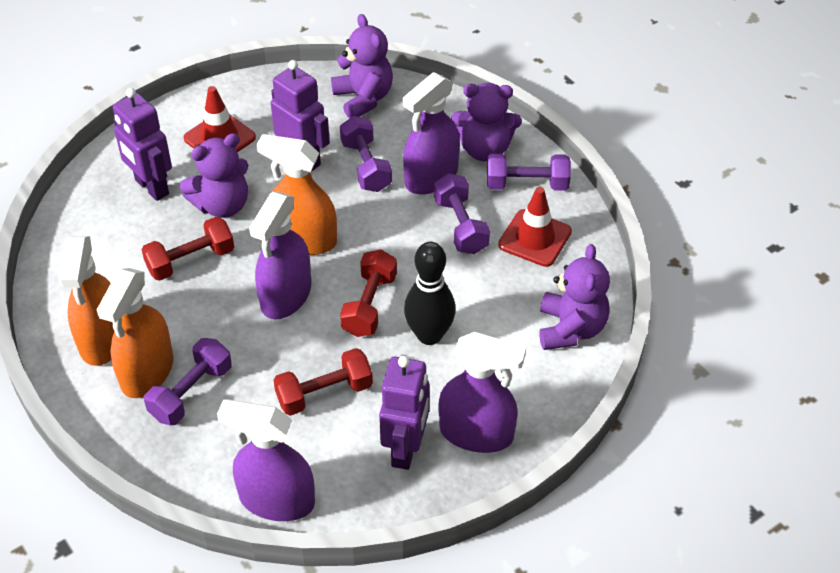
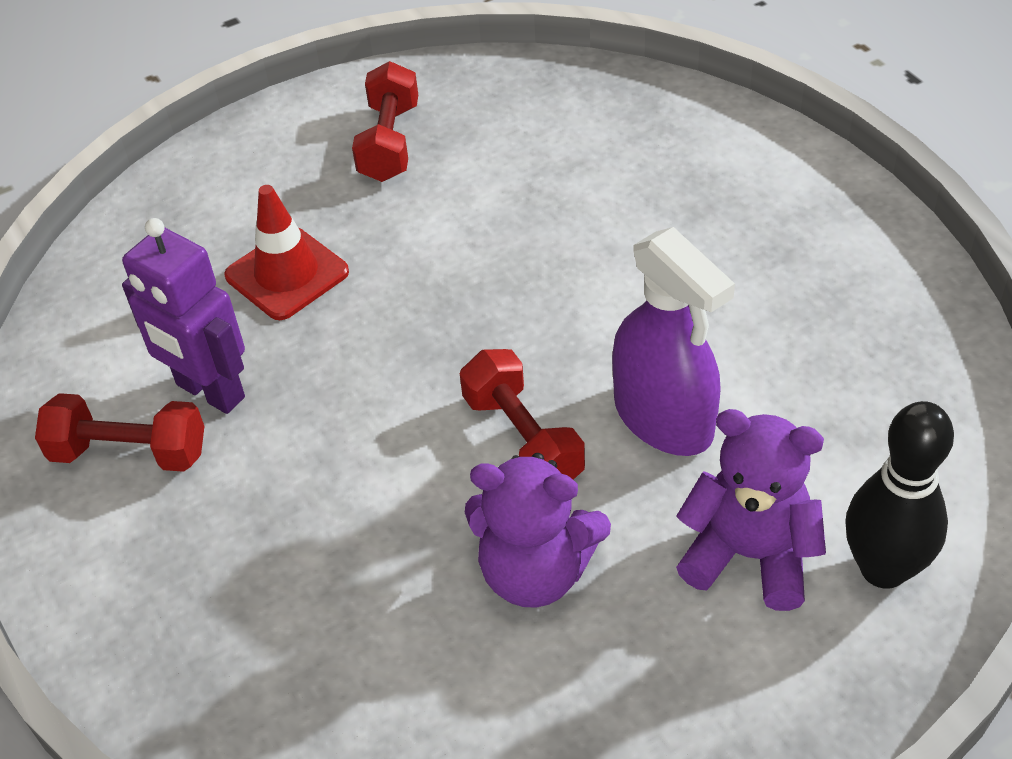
orange spray bottle: 3 -> 0
purple dumbbell: 4 -> 0
purple robot: 3 -> 1
purple spray bottle: 4 -> 1
purple teddy bear: 4 -> 2
red traffic cone: 2 -> 1

